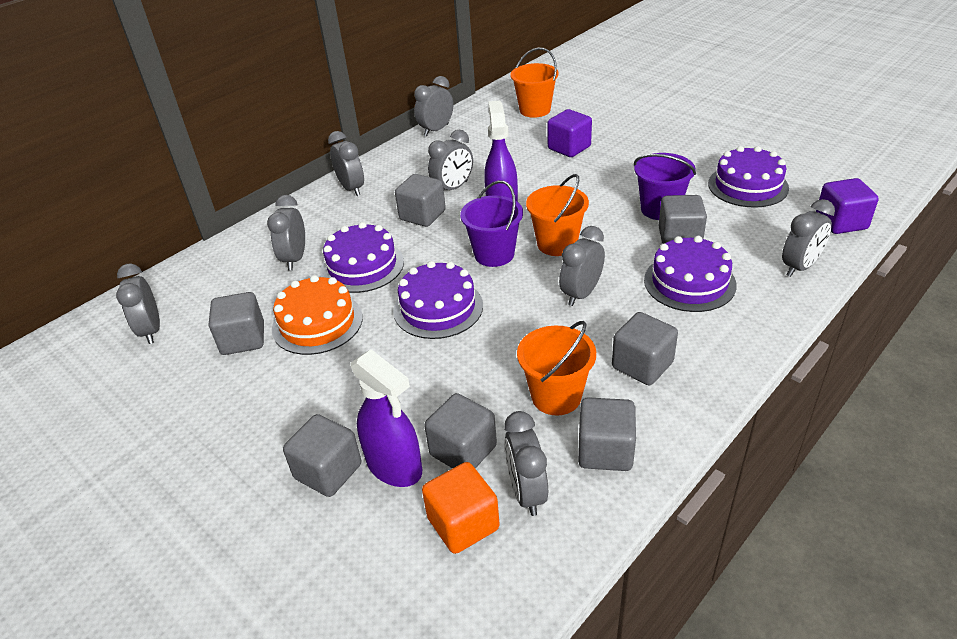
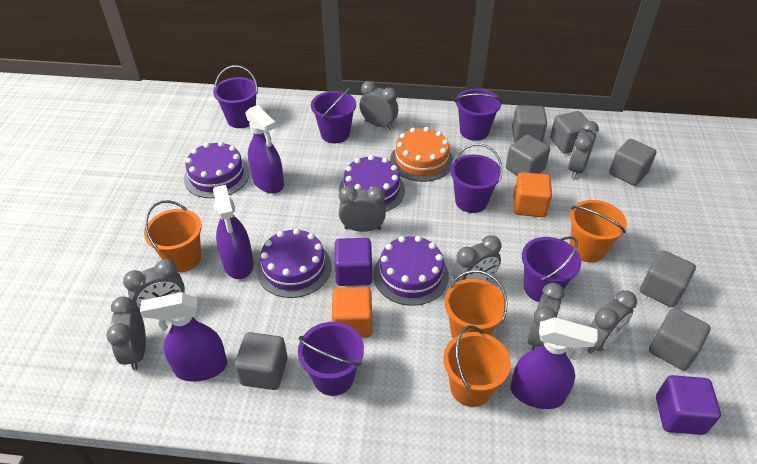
orange bucket: 3 -> 4
orange cube: 1 -> 2
purple bucket: 2 -> 6
purple spray bottle: 2 -> 4

